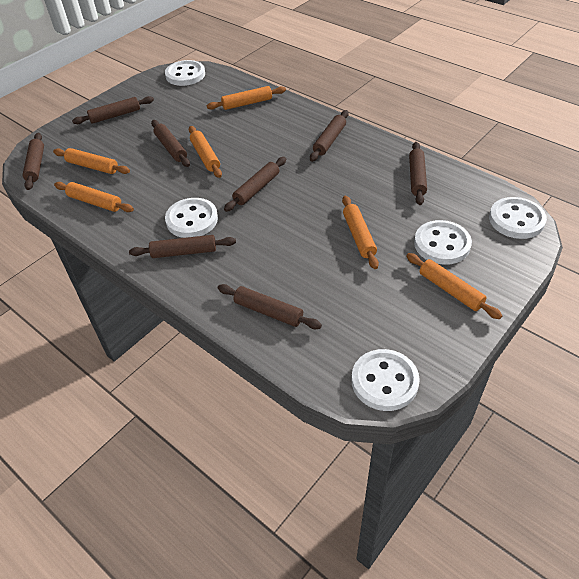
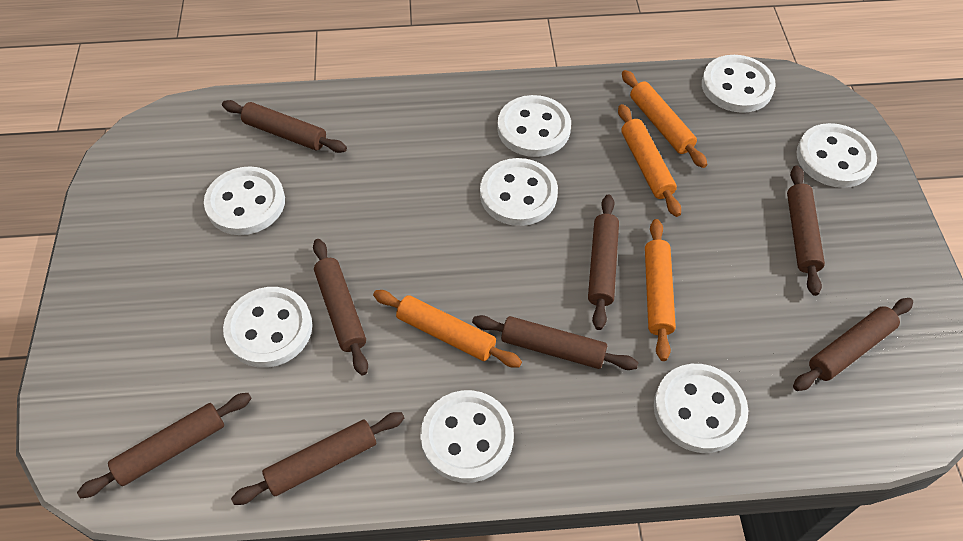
orange rolling pin: 6 -> 4
white button: 5 -> 8

